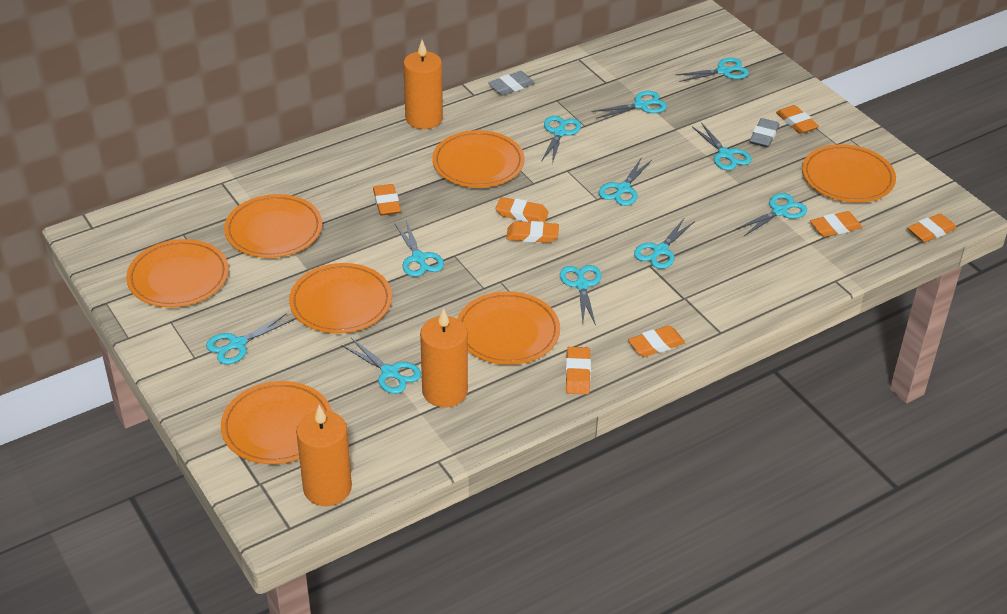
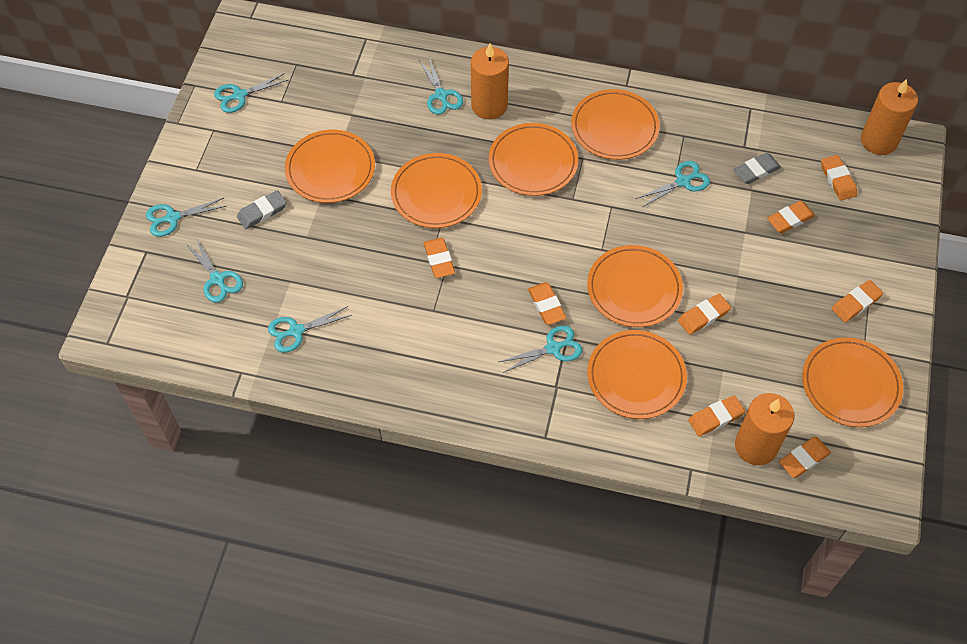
turquoise scissors: 11 -> 7

